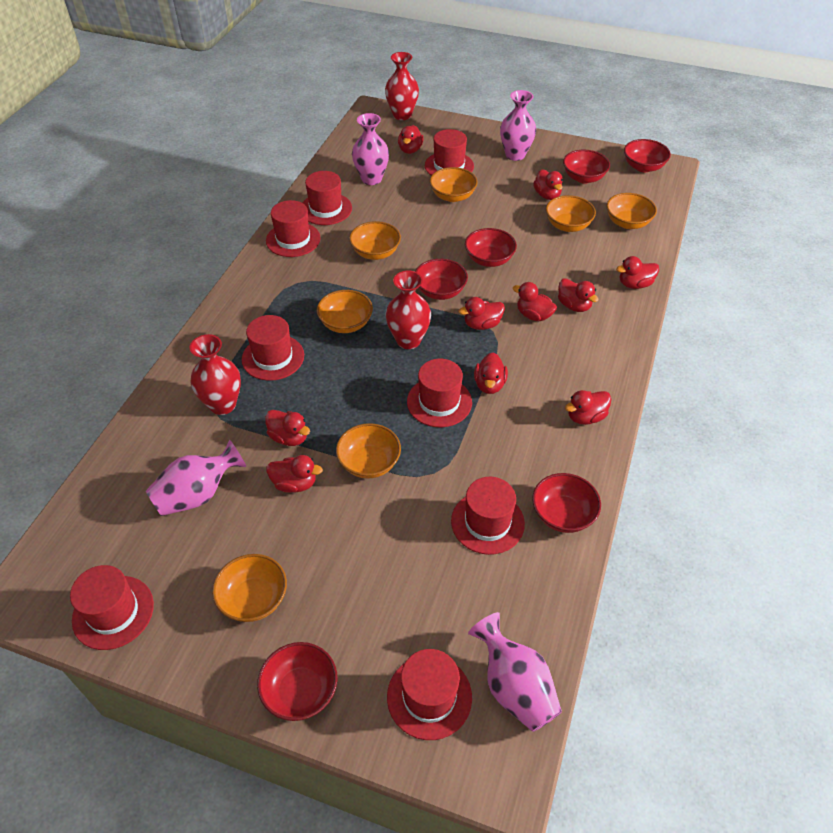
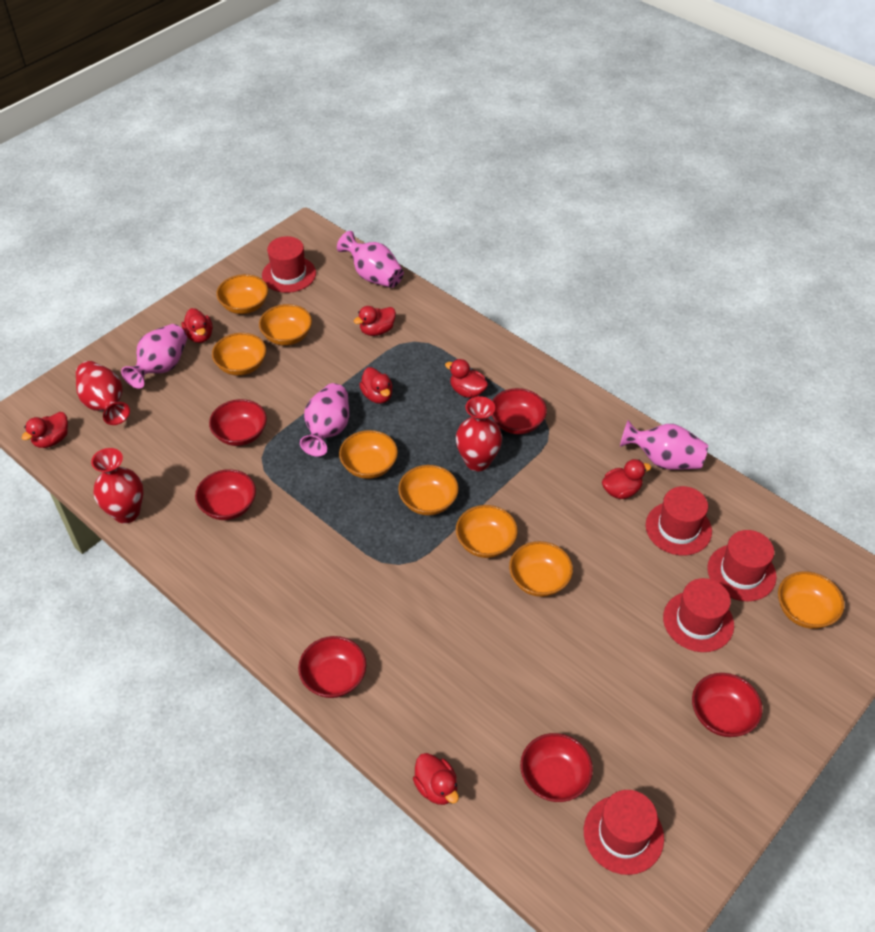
orange bowl: 7 -> 8
red duck: 10 -> 7
red hat: 8 -> 5

